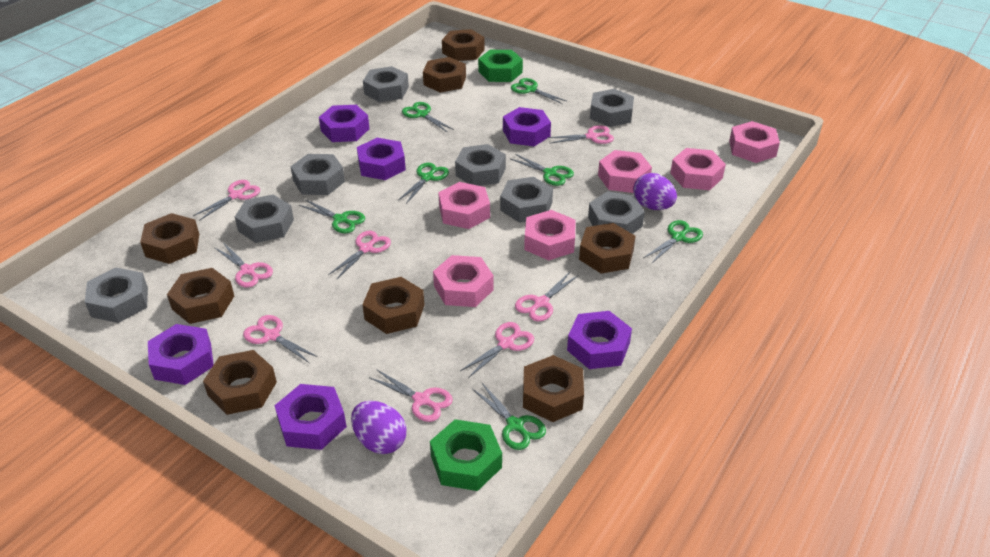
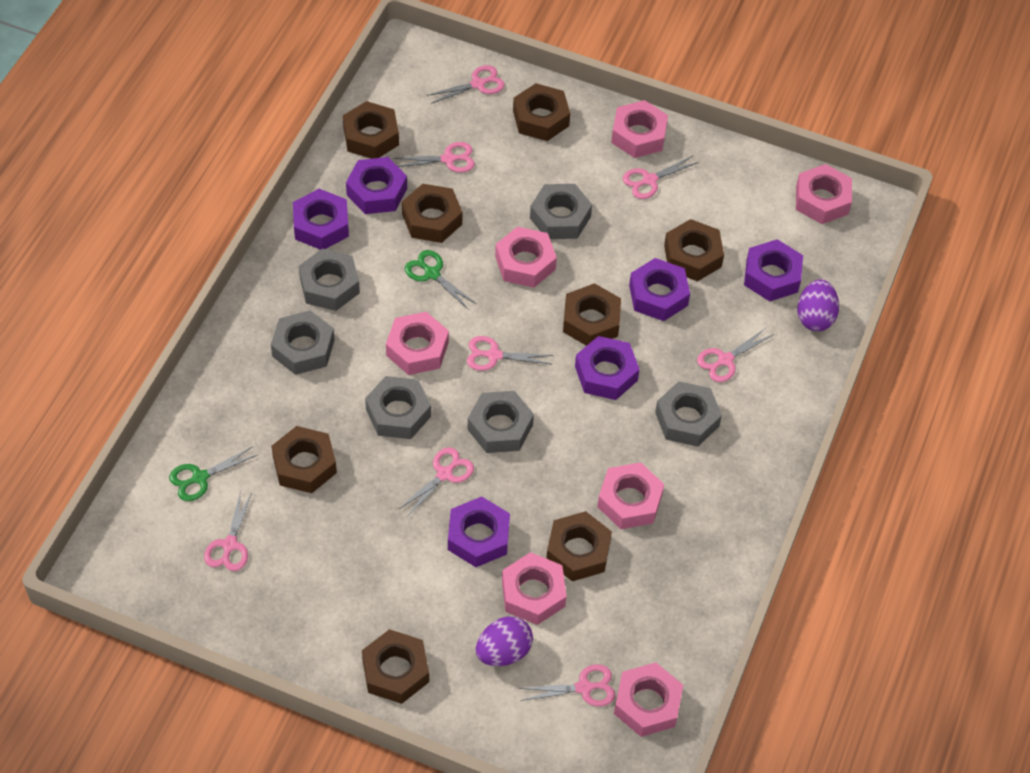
green nut: 2 -> 0
green scissors: 7 -> 2
grey nut: 8 -> 6
pink nut: 6 -> 7

